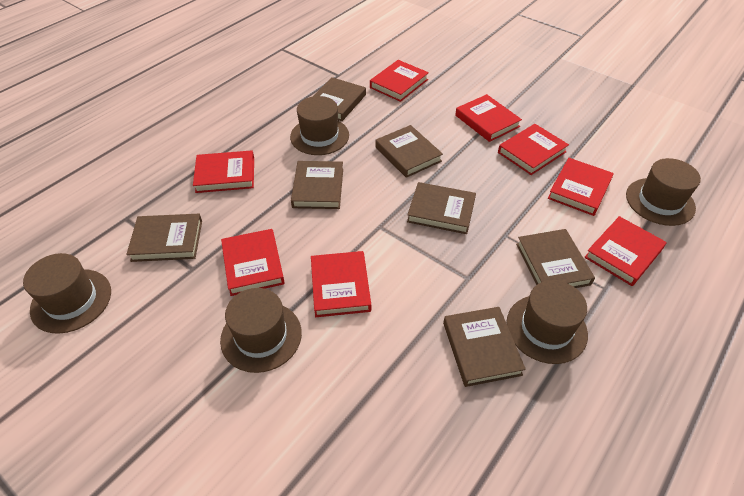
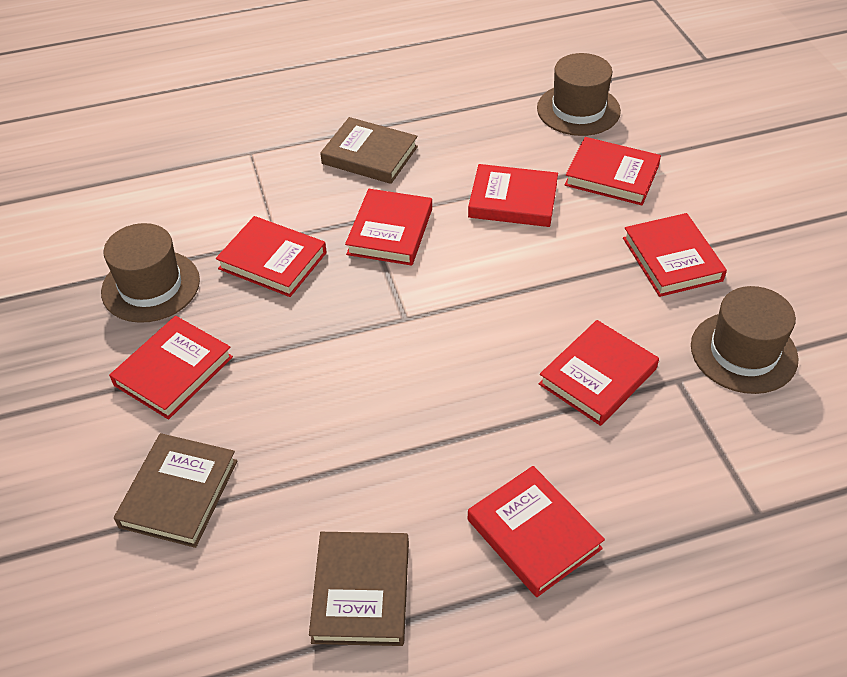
brown book: 7 -> 3
brown hat: 5 -> 3

